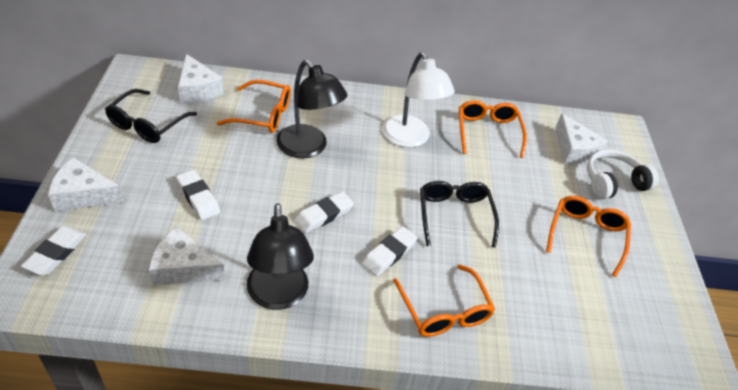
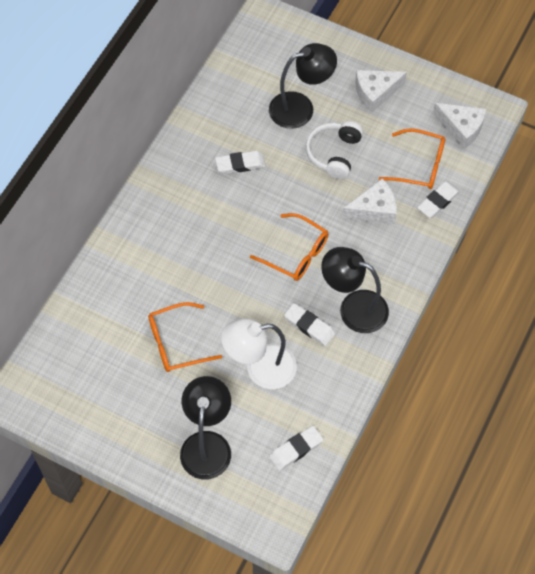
black glasses: 2 -> 0
black lamp: 2 -> 3
orange glasses: 4 -> 3
white cheese: 4 -> 3

